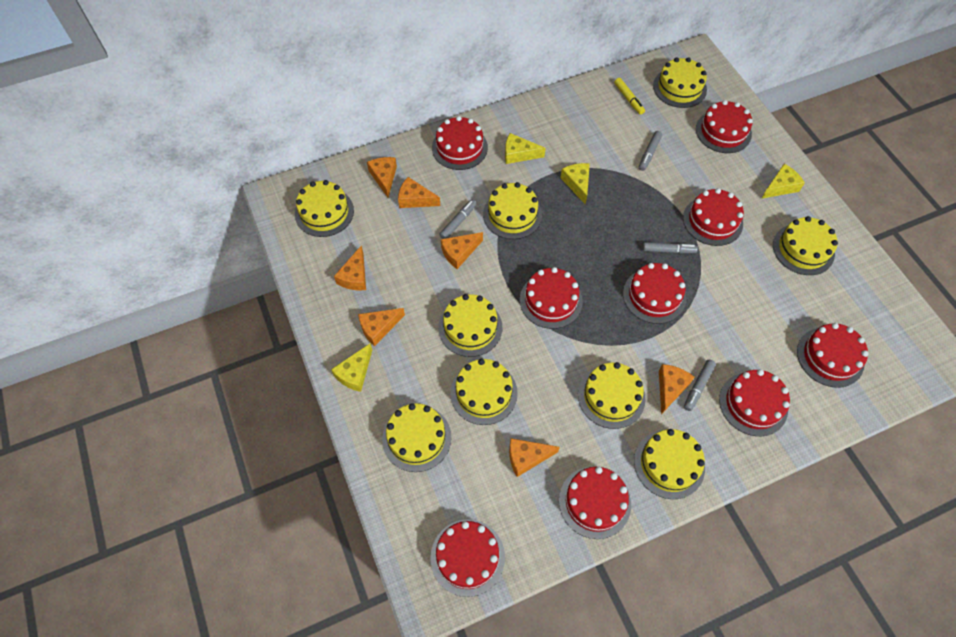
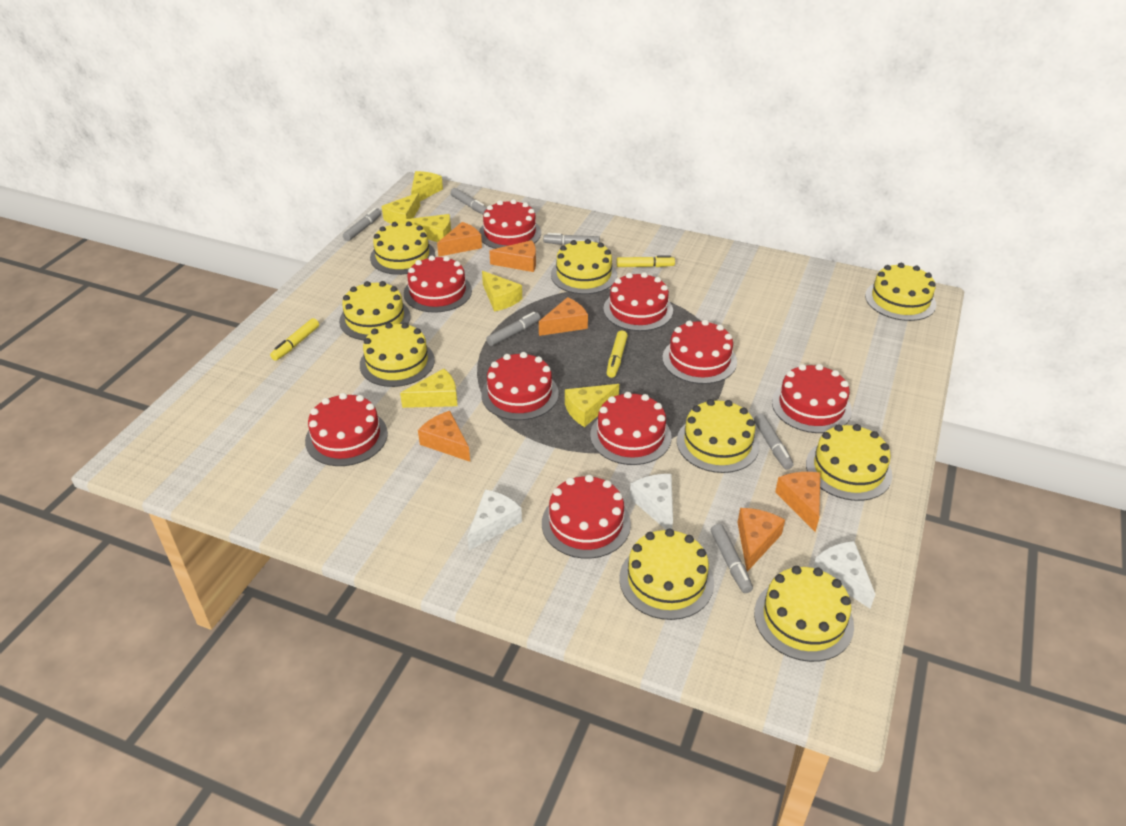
grey marker: 4 -> 6
orange cheese: 7 -> 6
white cheese: 0 -> 3
yellow cheese: 4 -> 6
yellow marker: 1 -> 3

